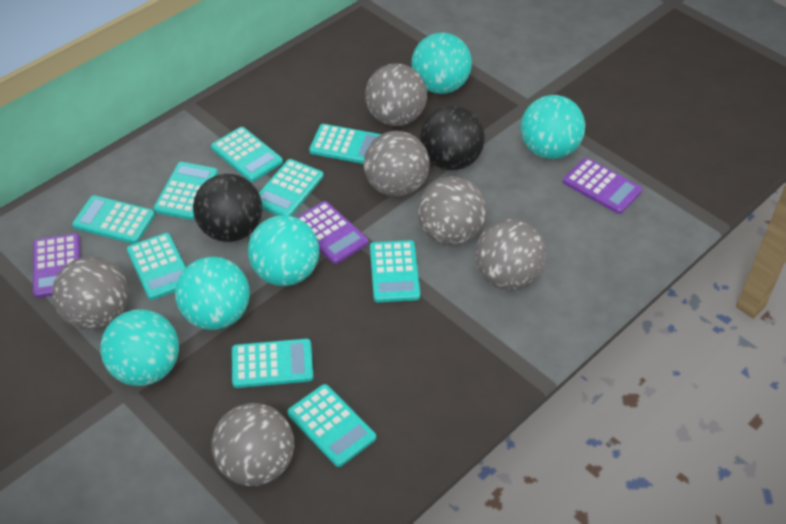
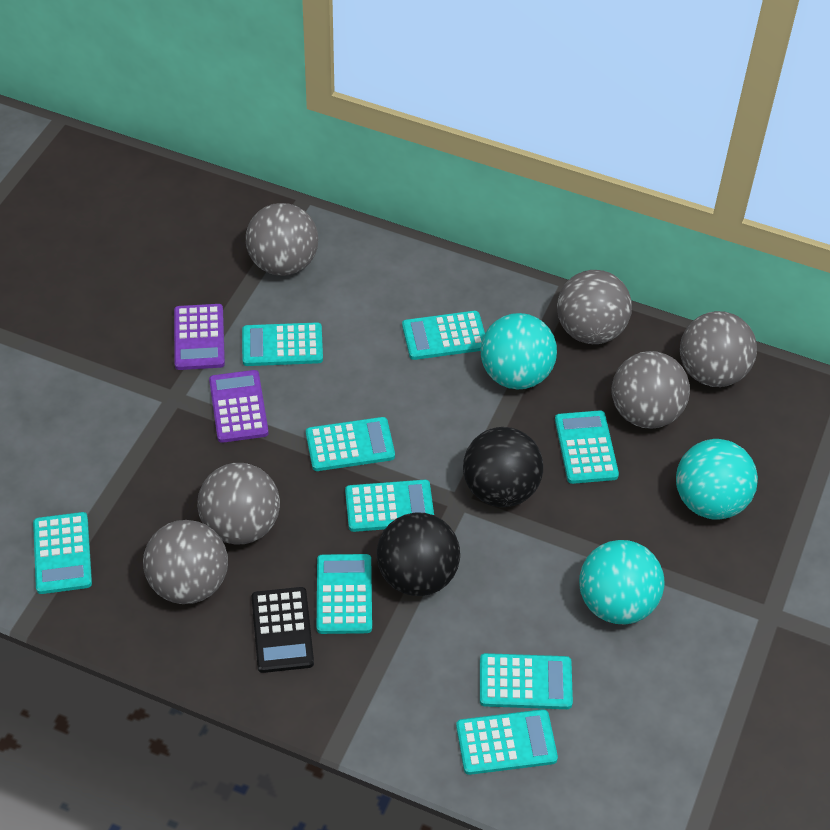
black calculator: 0 -> 1
purple calculator: 3 -> 2
turquoise ball: 5 -> 3

